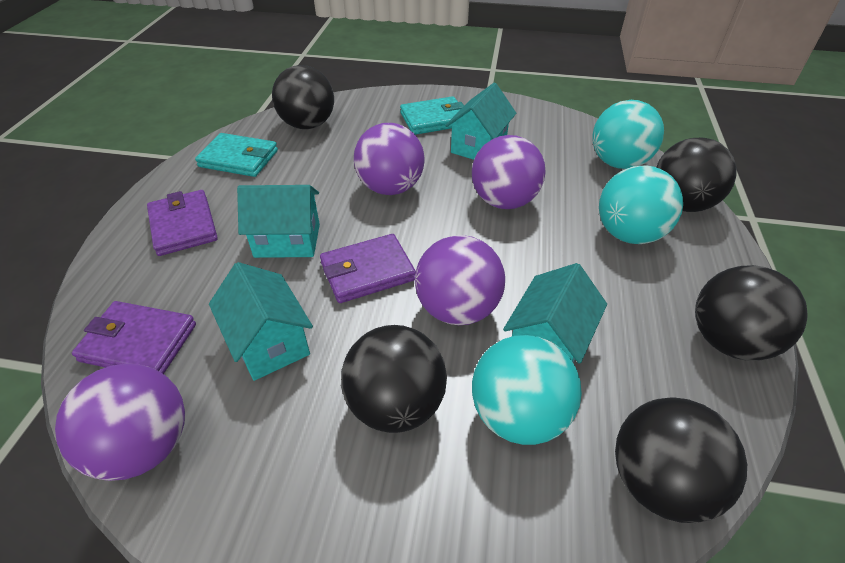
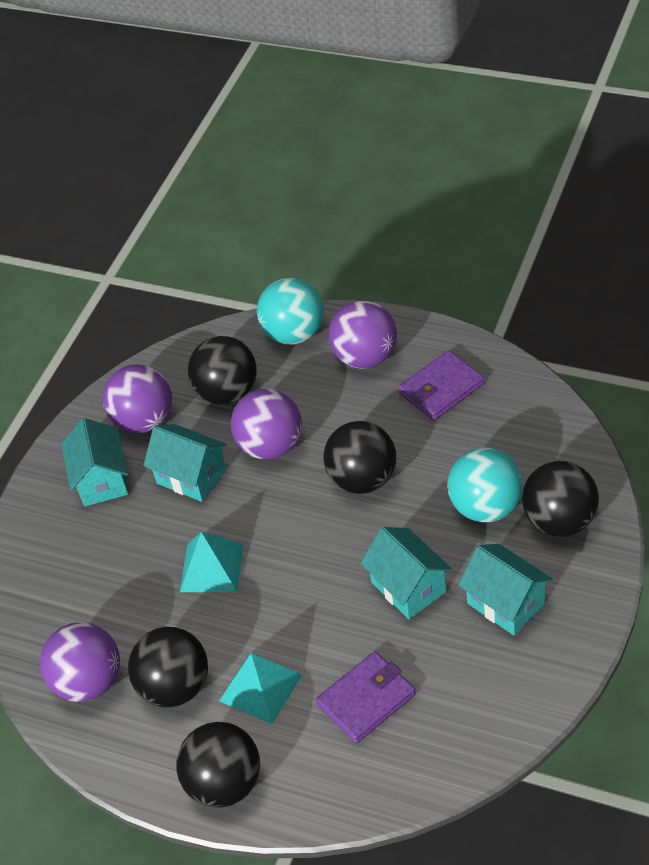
purple wallet: 3 -> 2
turquoise ball: 3 -> 2
turquoise pyramid: 0 -> 2
turquoise wallet: 2 -> 0

